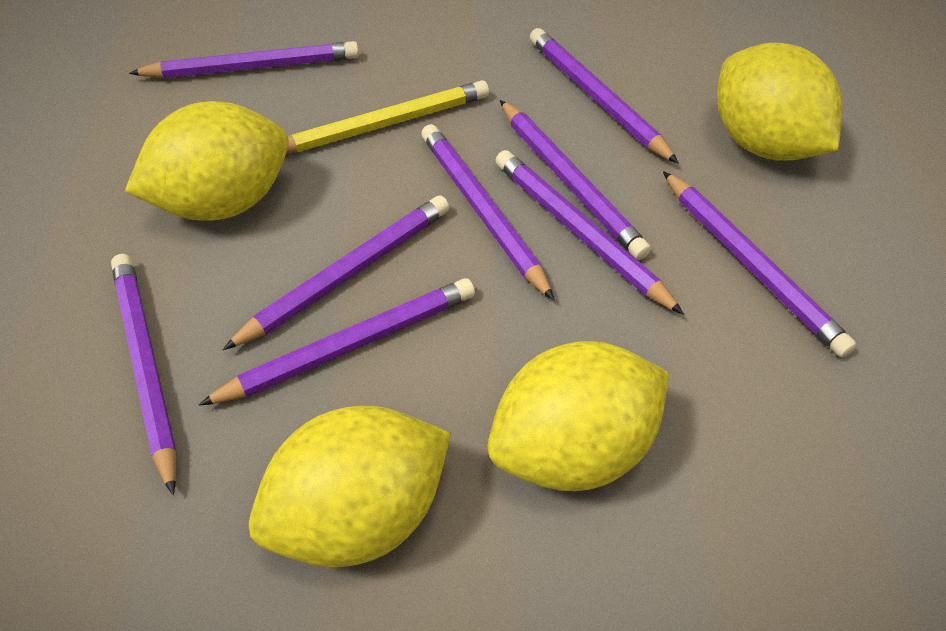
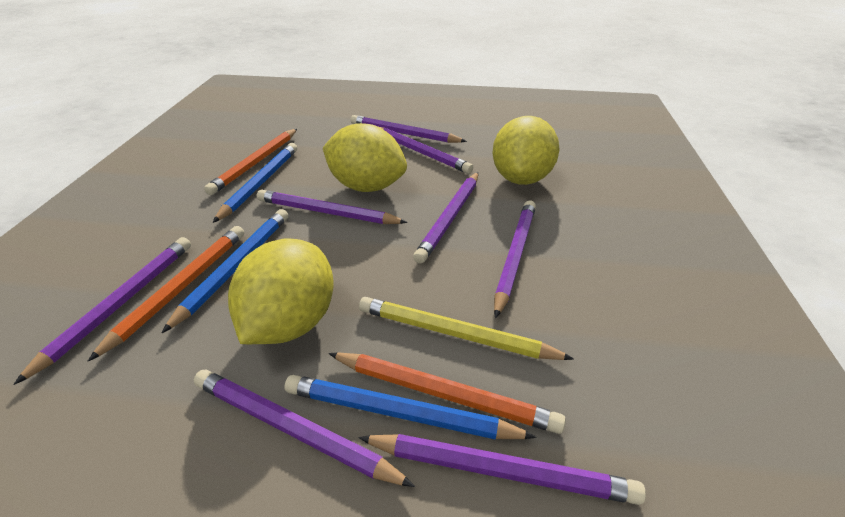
blue pencil: 0 -> 3
orange pencil: 0 -> 3
purple pencil: 9 -> 8
yellow lemon: 4 -> 3

